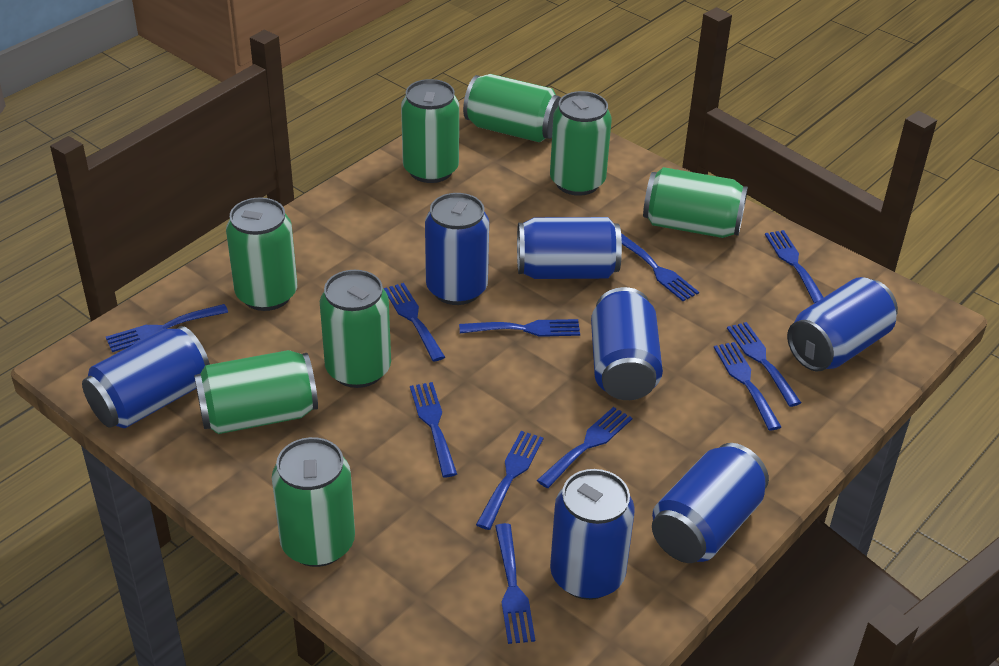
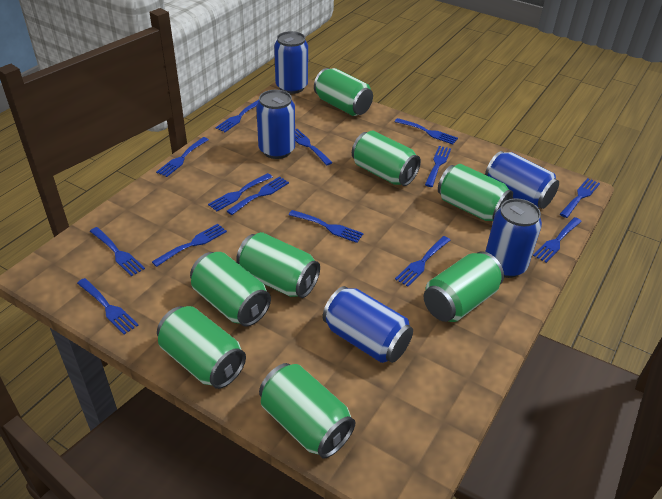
blue can: 7 -> 5
blue fork: 11 -> 14

